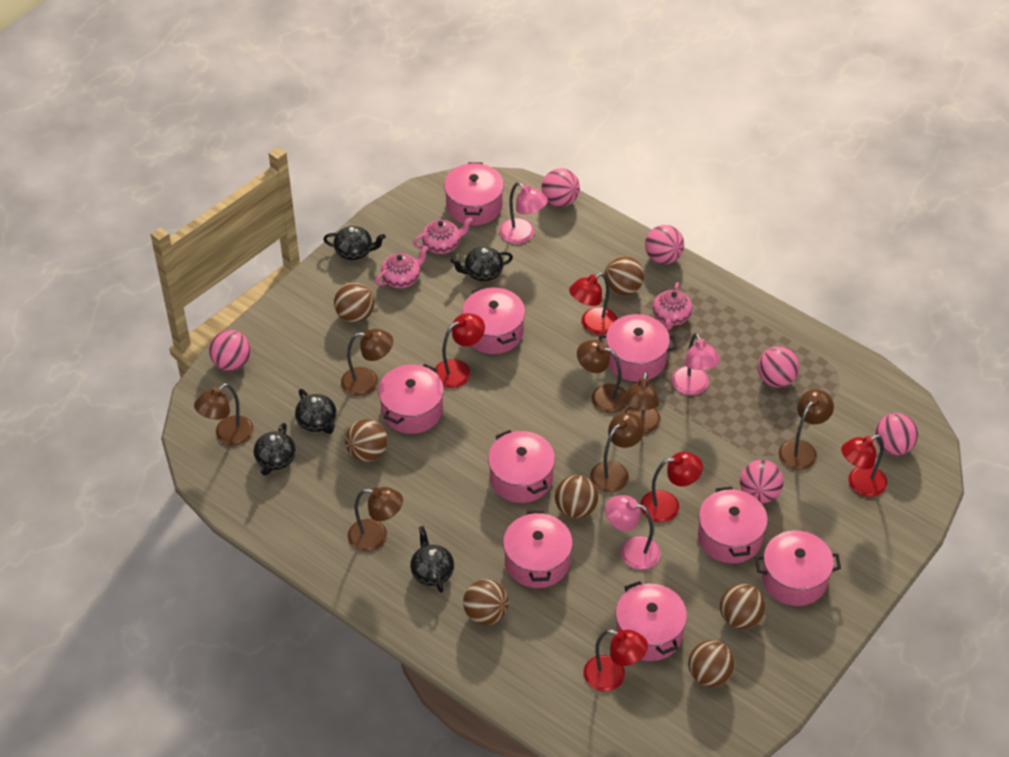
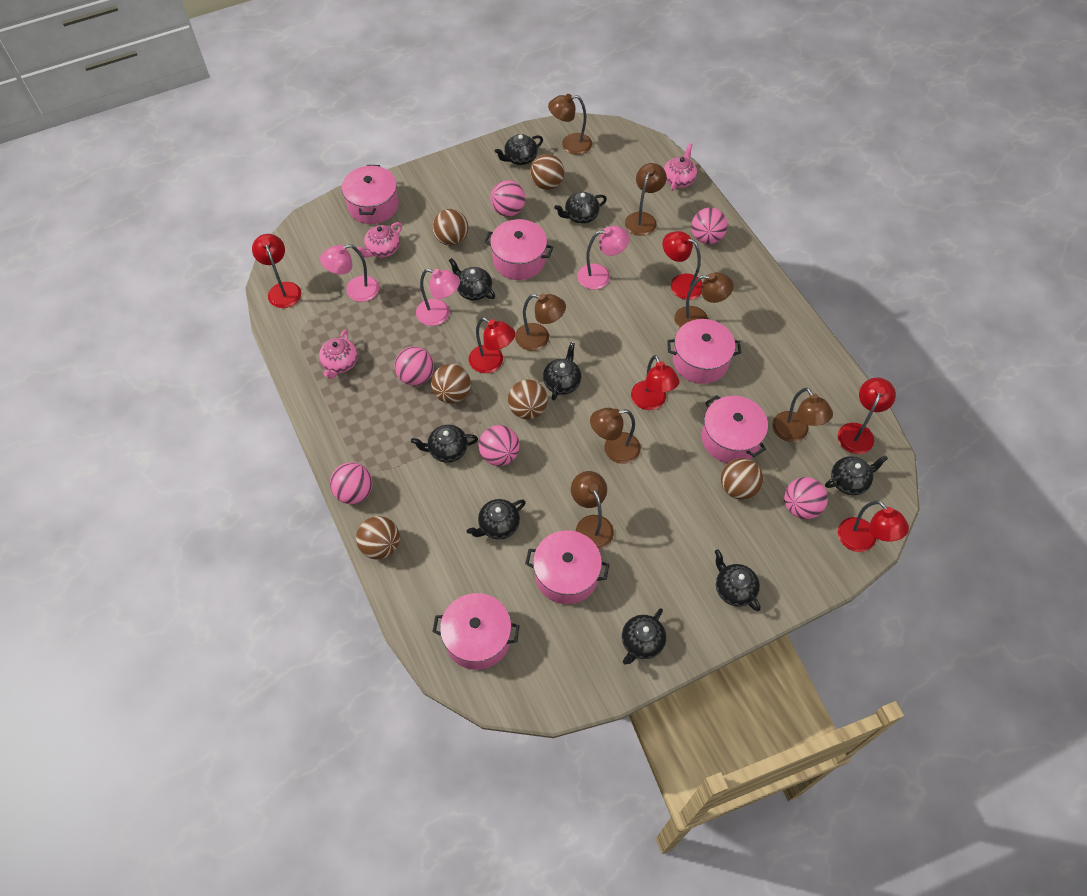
black teapot: 5 -> 9
brown ball: 7 -> 6
pink pot: 9 -> 6
red lamp: 5 -> 6

